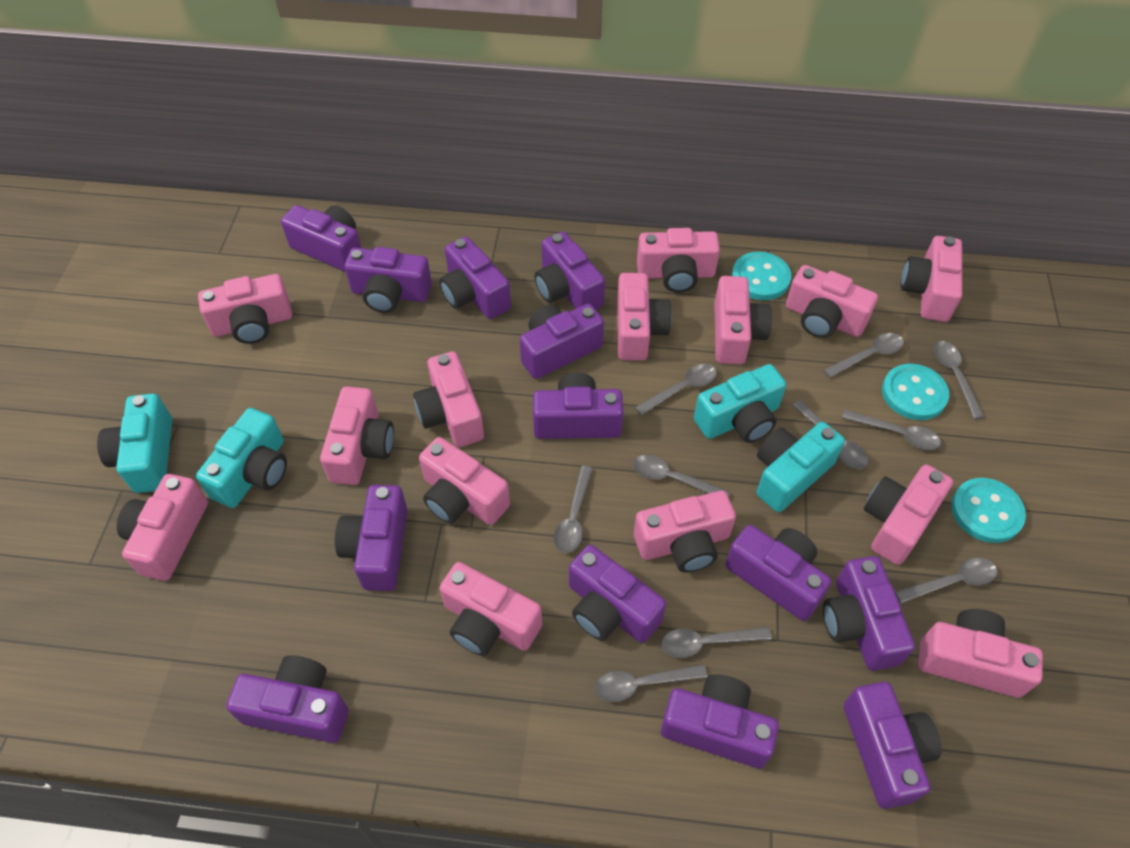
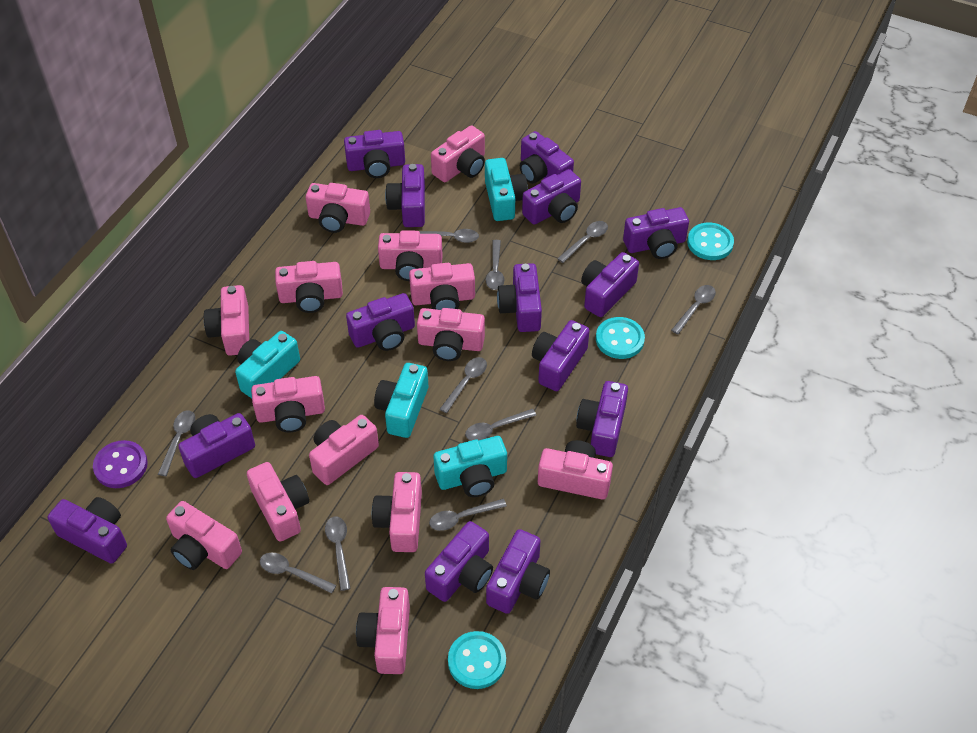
purple button: 0 -> 1
purple camera: 13 -> 14

